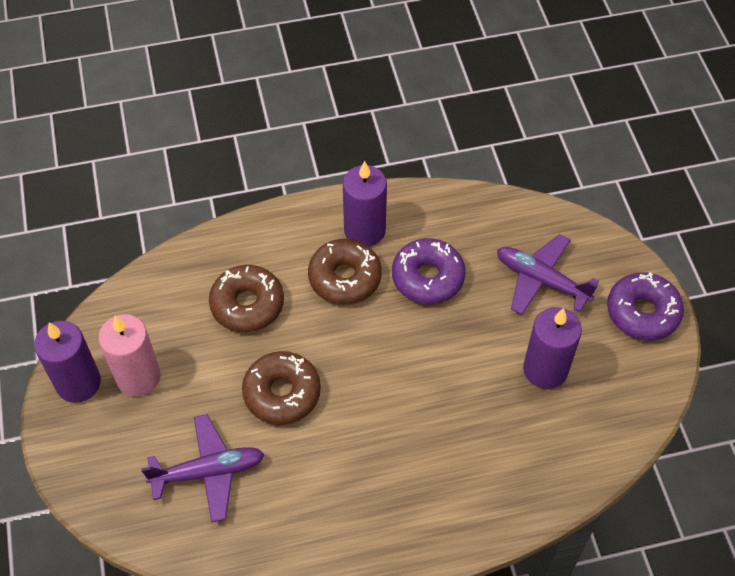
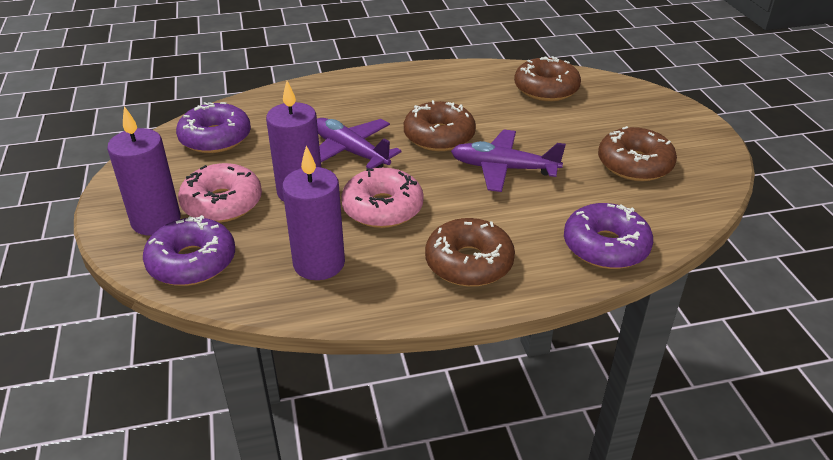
brown donut: 3 -> 4
pink candle: 1 -> 0
pink donut: 0 -> 2
purple donut: 2 -> 3

